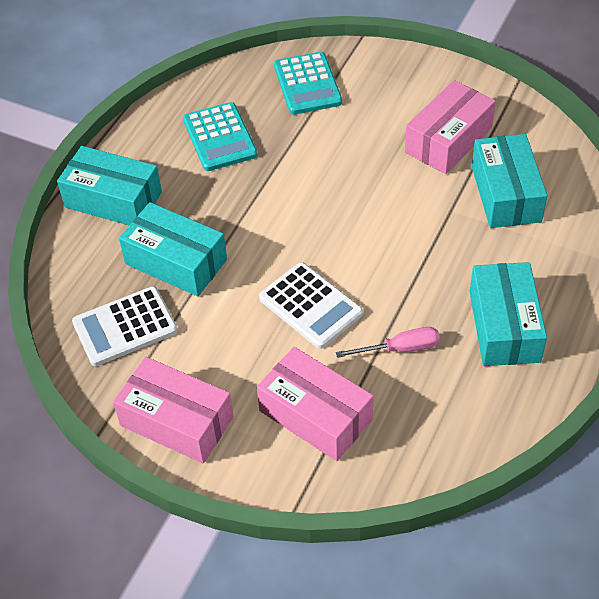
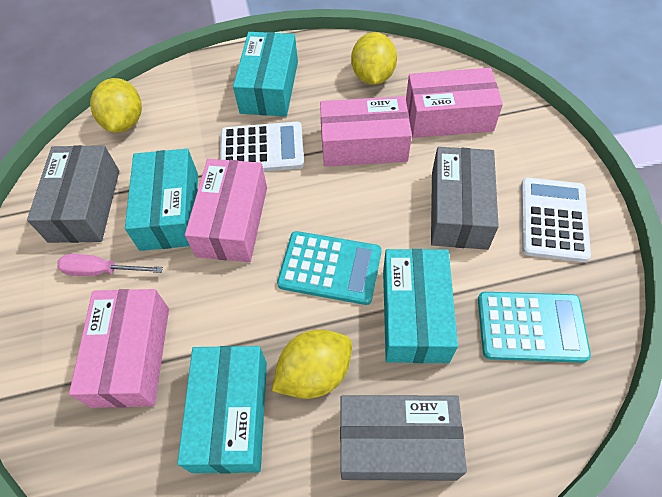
grey box: 0 -> 3
pink box: 3 -> 4
yellow lemon: 0 -> 3

